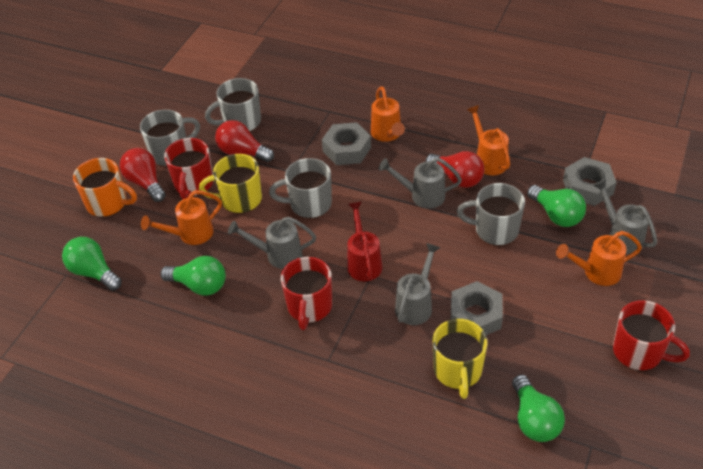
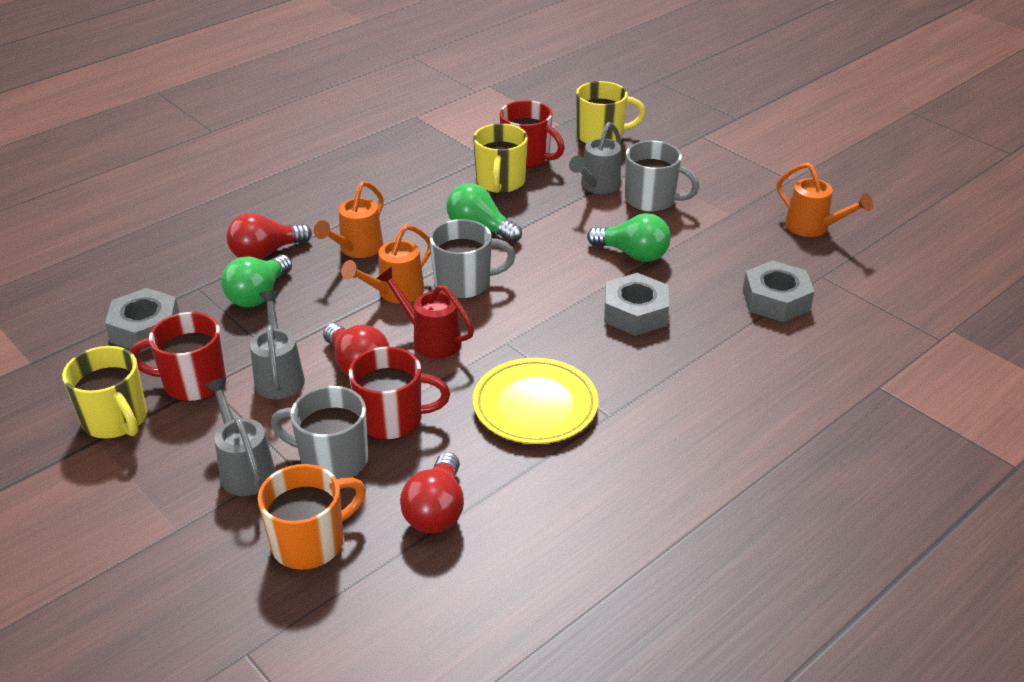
green light bulb: 4 -> 3
grey mug: 4 -> 3
grey watering can: 4 -> 3
orange watering can: 4 -> 3
yellow mug: 2 -> 3
yellow plate: 0 -> 1

